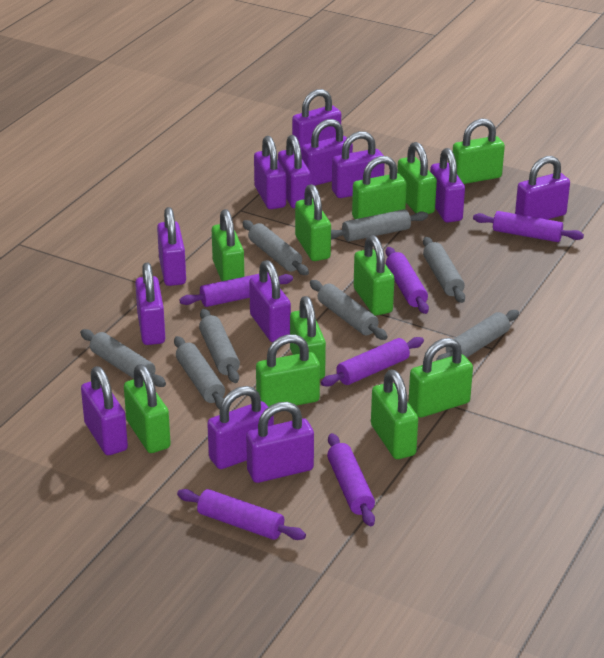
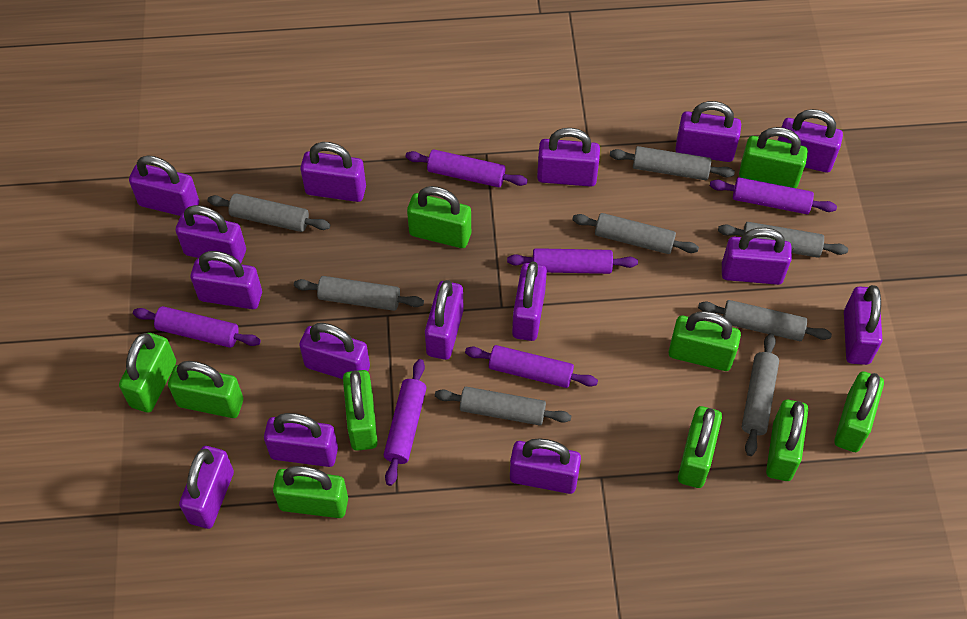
green padlock: 11 -> 10
purple padlock: 13 -> 15

